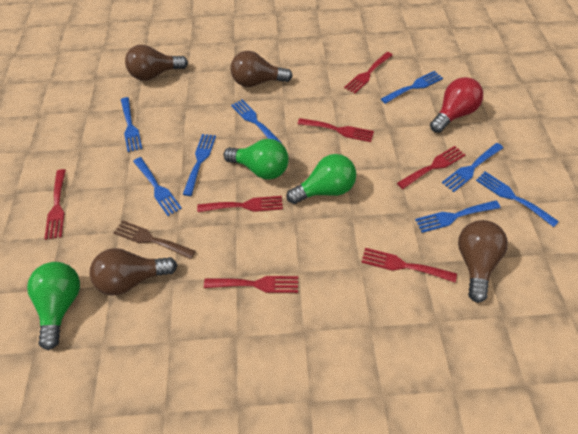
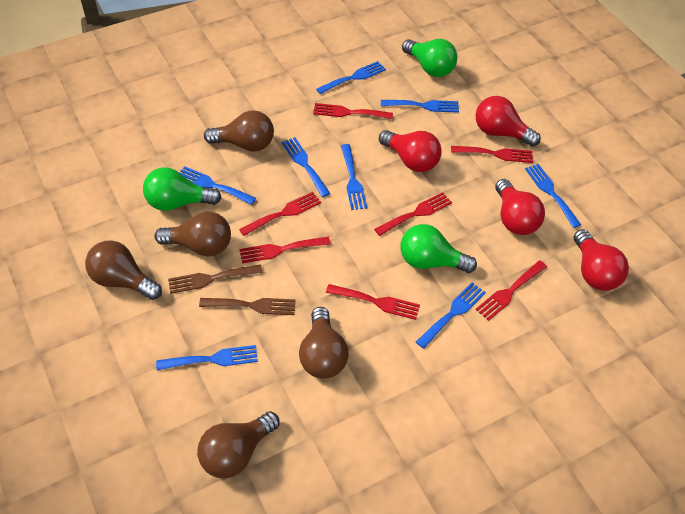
brown fork: 1 -> 2
brown light bulb: 4 -> 5
red light bulb: 1 -> 4

